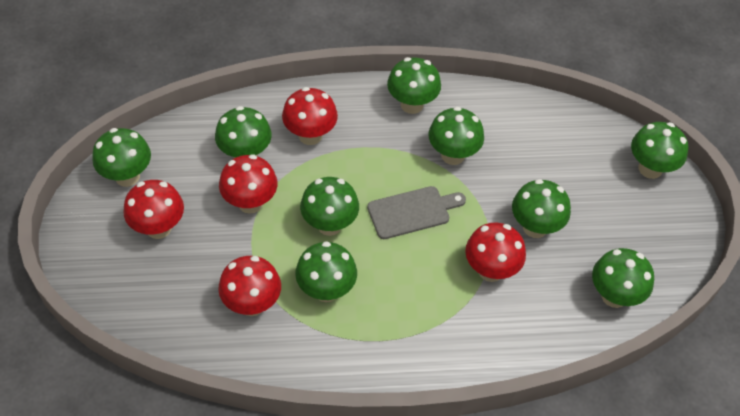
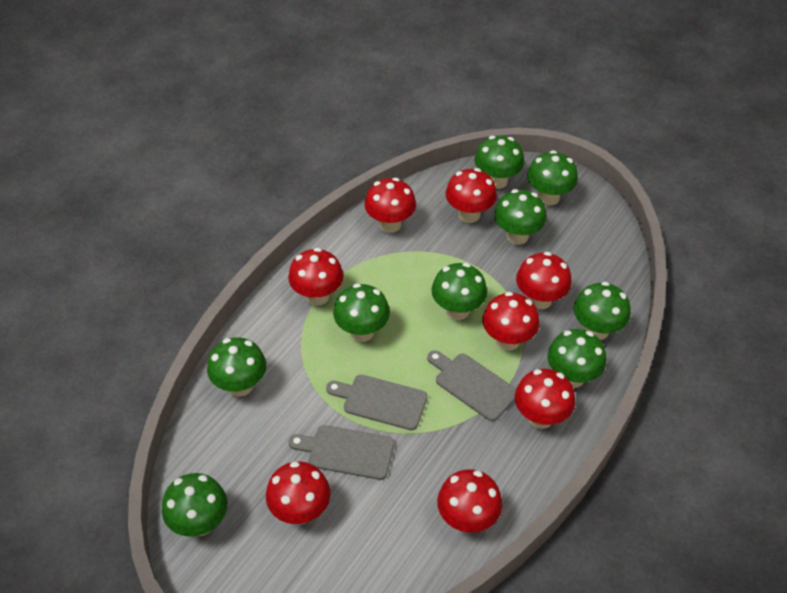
grey cutting board: 1 -> 3
red mushroom: 5 -> 8

